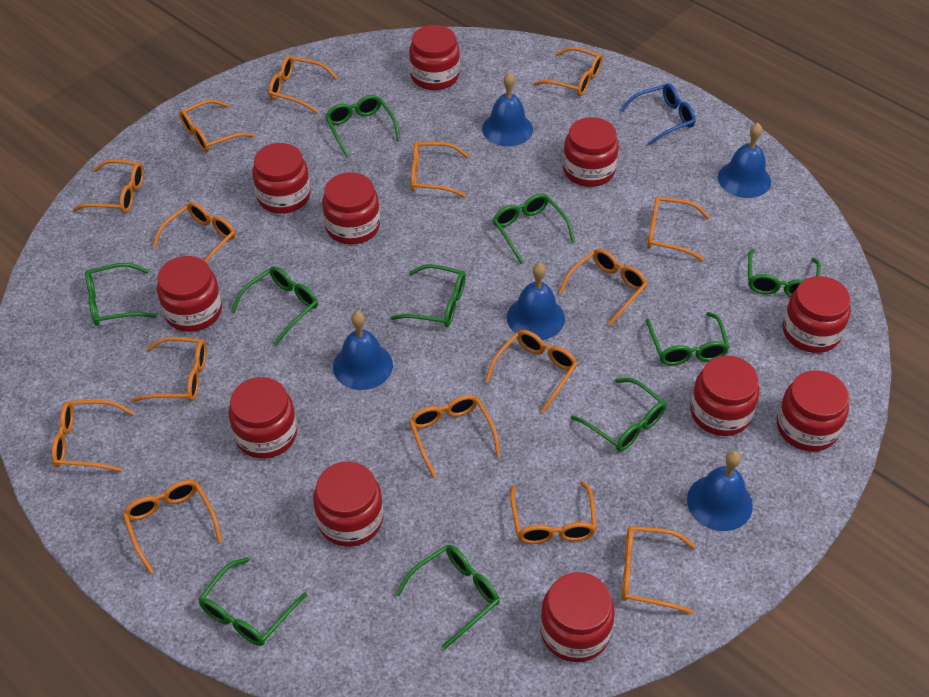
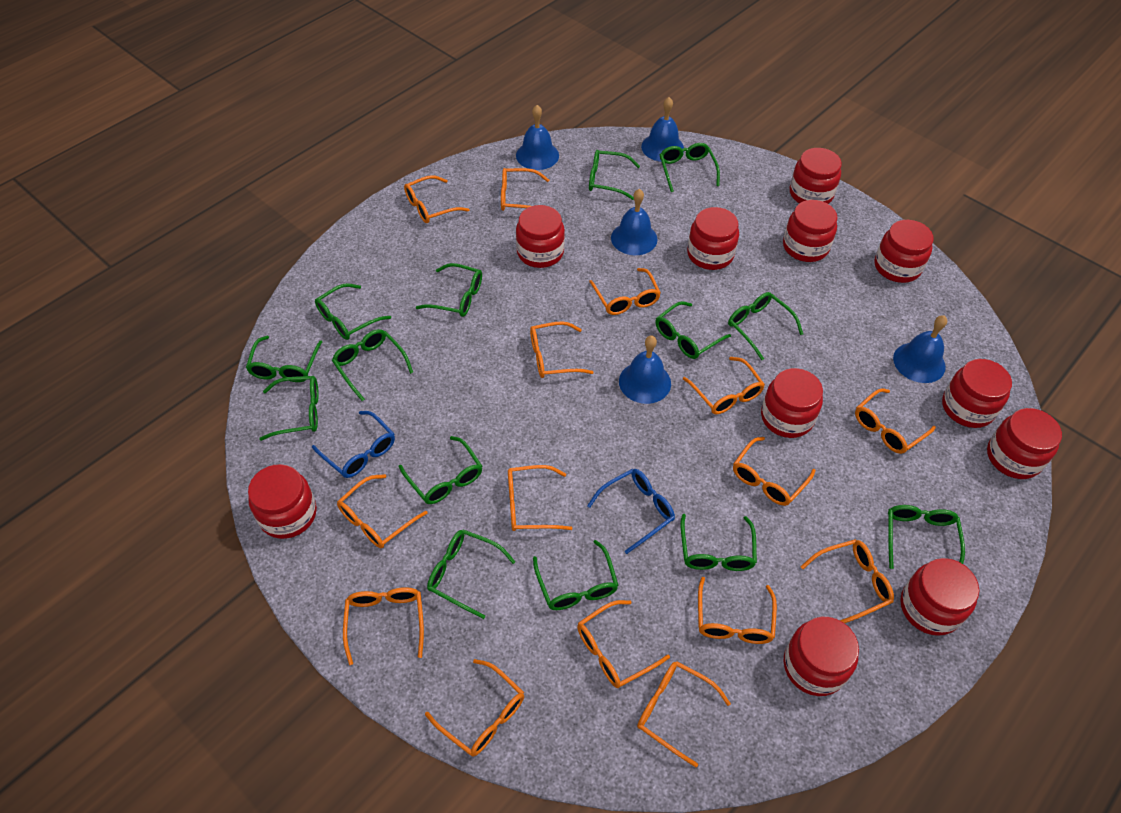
blue glasses: 1 -> 2
green glasses: 10 -> 14

